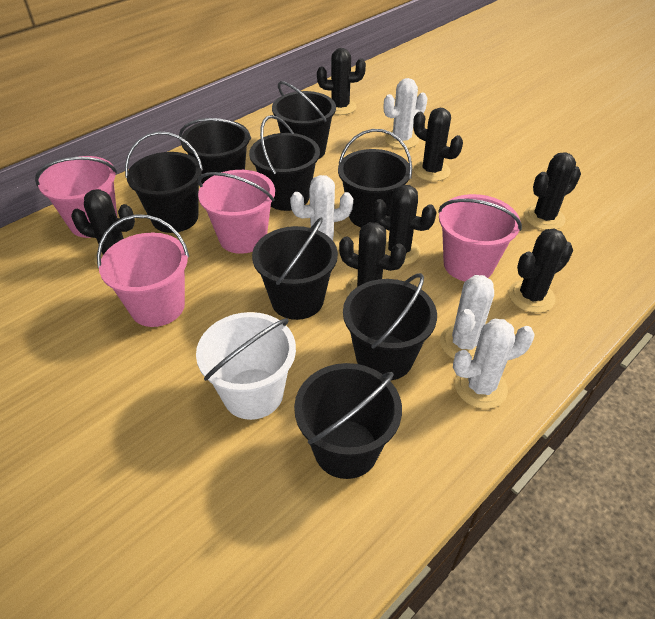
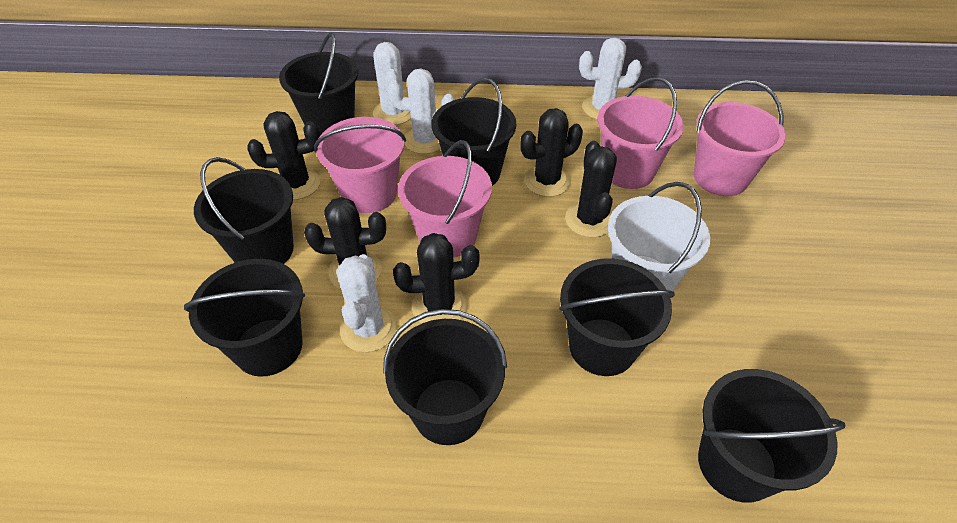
black bucket: 8 -> 7
black cactus: 7 -> 5

